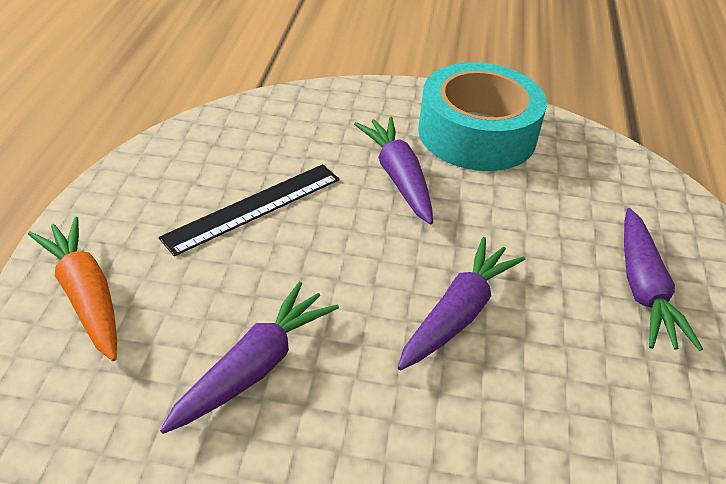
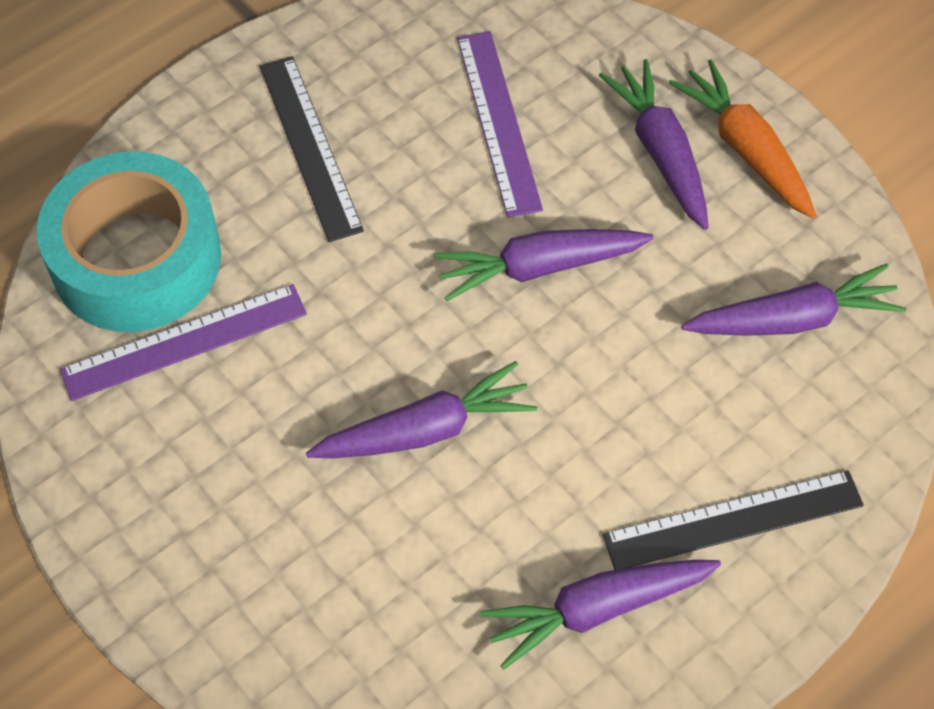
black ruler: 1 -> 2
purple carrot: 4 -> 5
purple ruler: 0 -> 2

